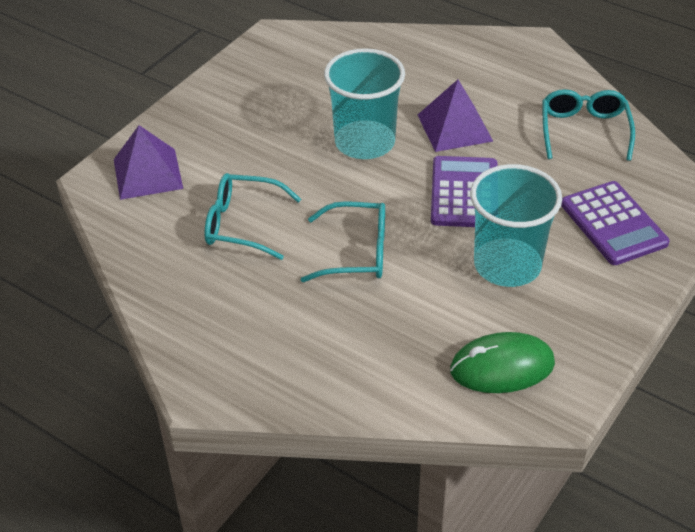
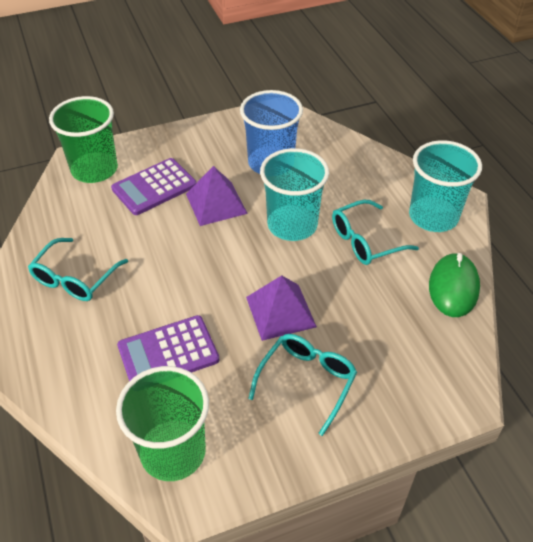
blue cup: 0 -> 1
green cup: 0 -> 2

